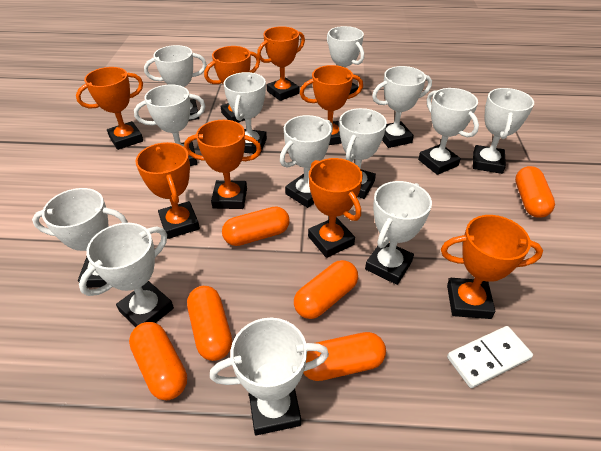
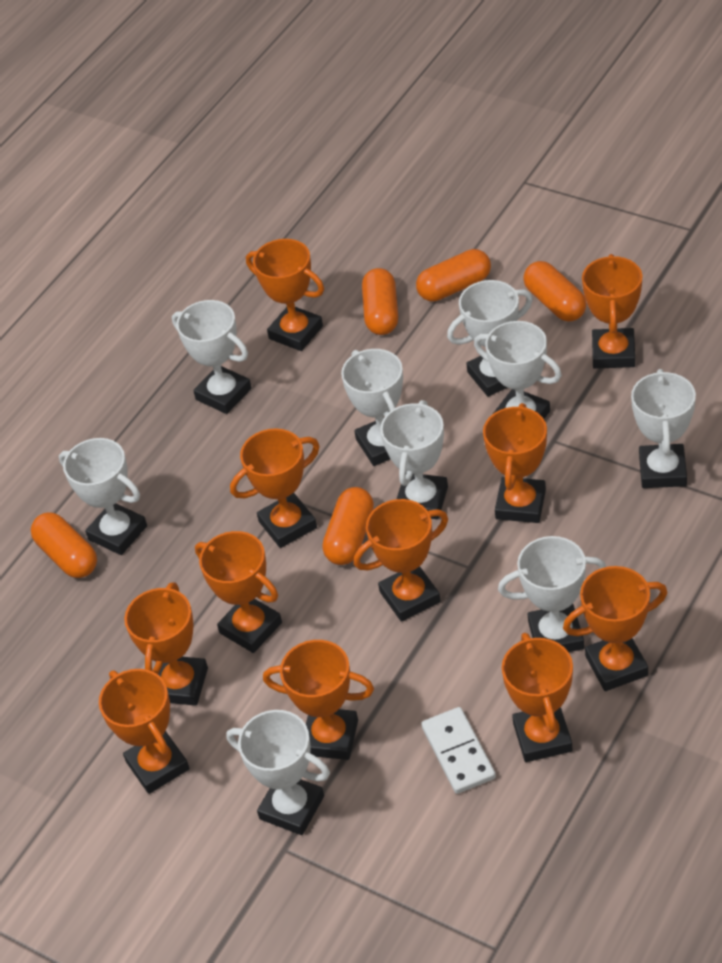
orange capsule: 6 -> 5
orange trophy: 8 -> 11
white trophy: 13 -> 9

